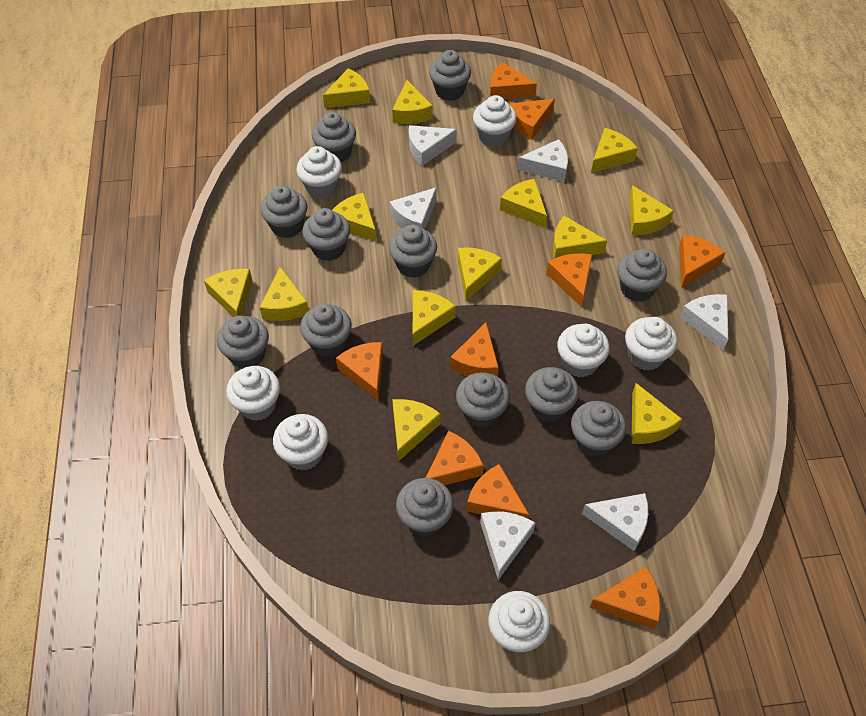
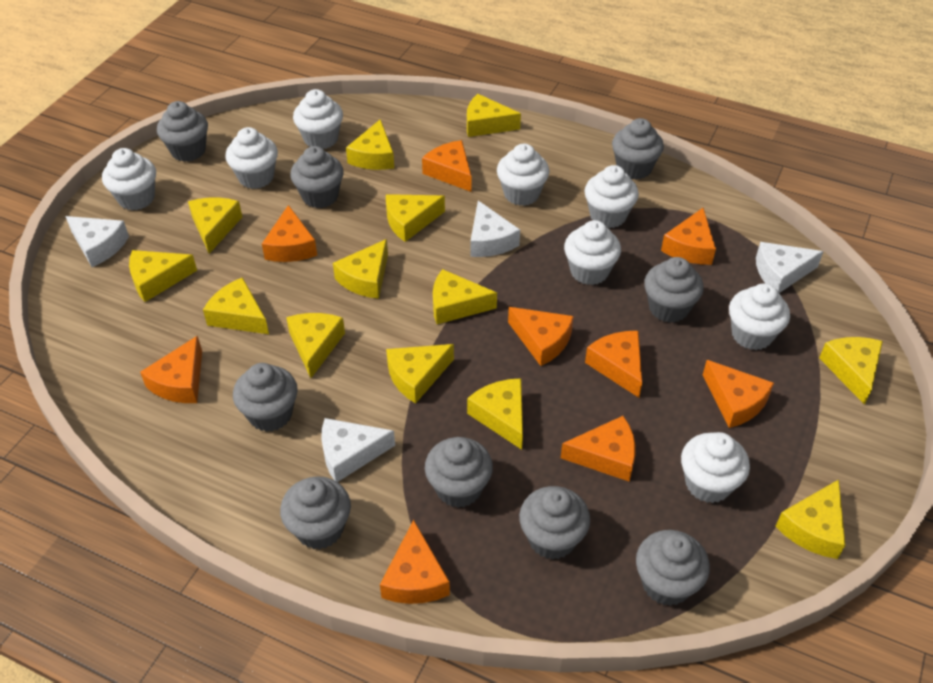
grey cupcake: 12 -> 9
white cheese: 6 -> 4
white cupcake: 7 -> 8

